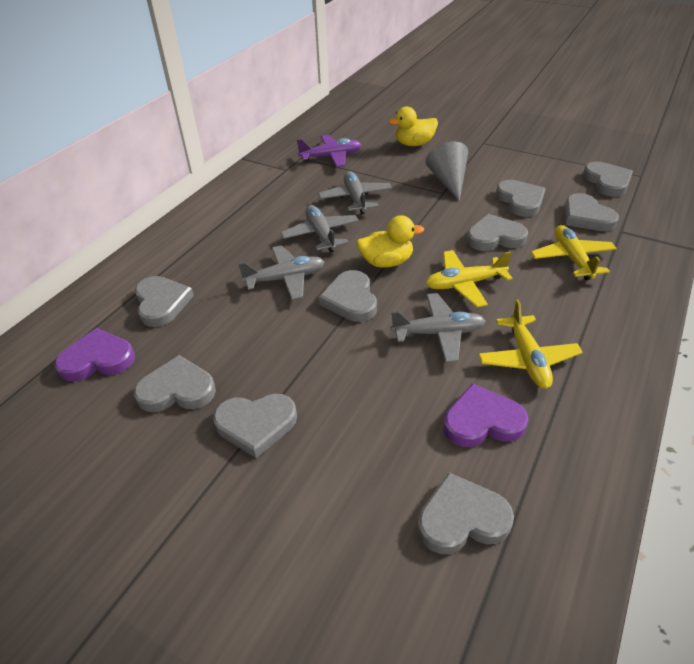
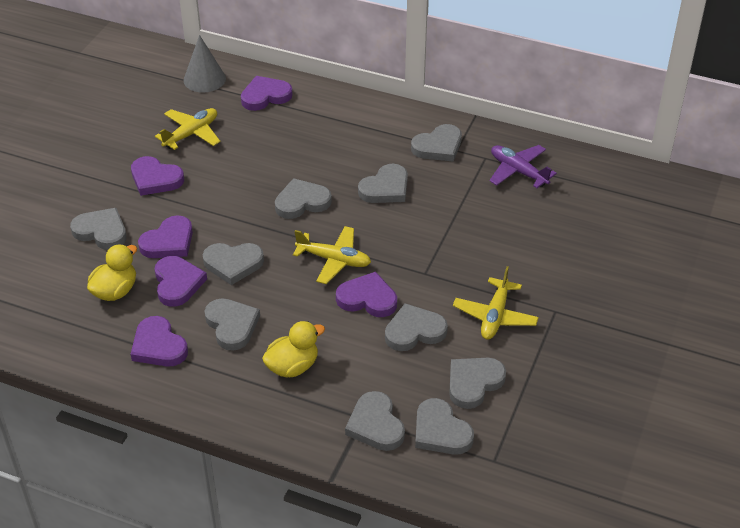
grey heart: 9 -> 10
grey plane: 4 -> 0
purple heart: 2 -> 6

